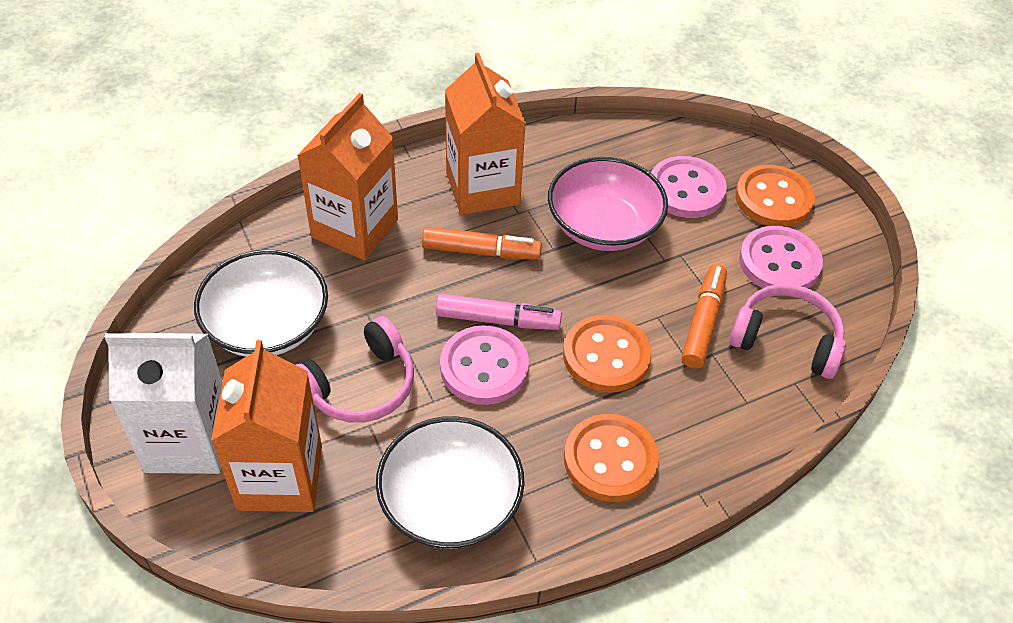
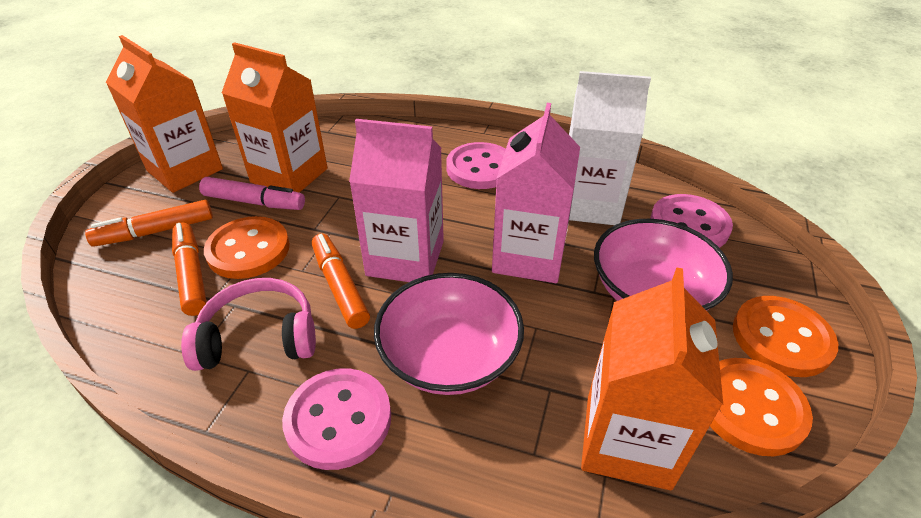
orange marker: 2 -> 3
pink bowl: 1 -> 2
pink carton: 0 -> 2
pink headphones: 2 -> 1
white bowl: 2 -> 0

